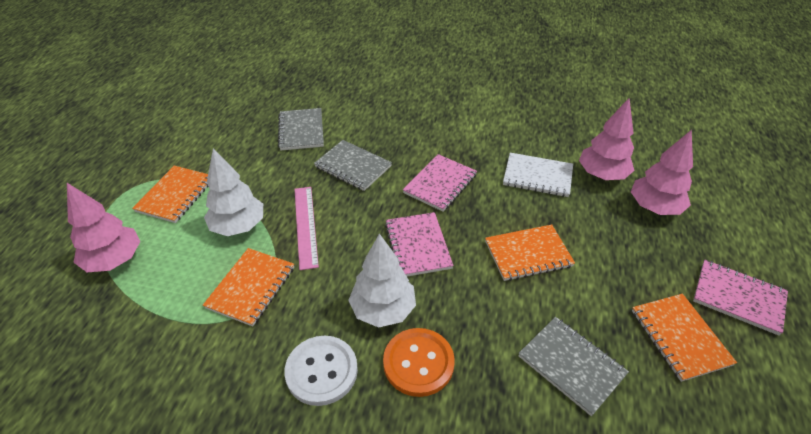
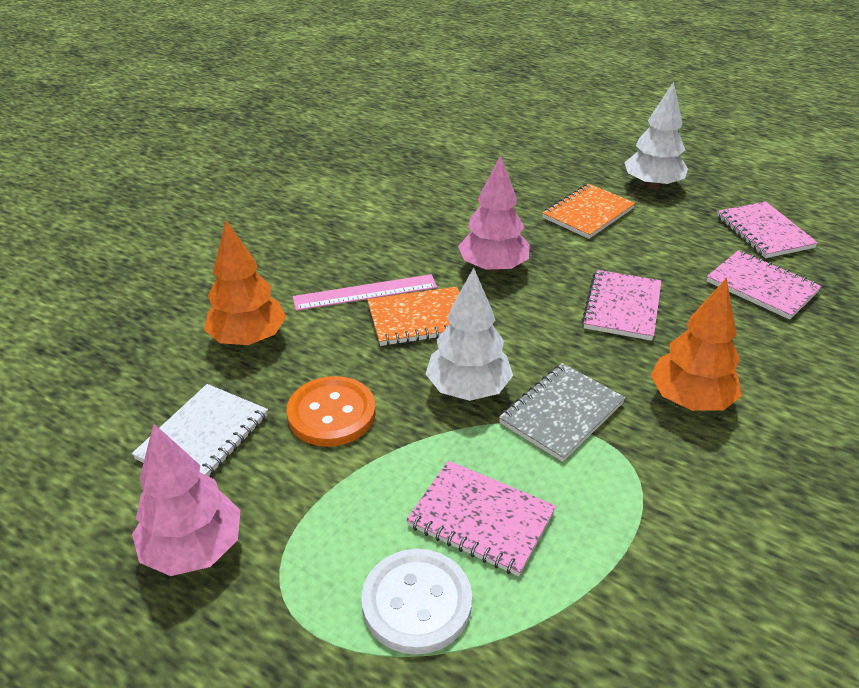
grey notebook: 3 -> 1
orange notebook: 4 -> 2
orange tree: 0 -> 2
pink notebook: 3 -> 4
pink tree: 3 -> 2

